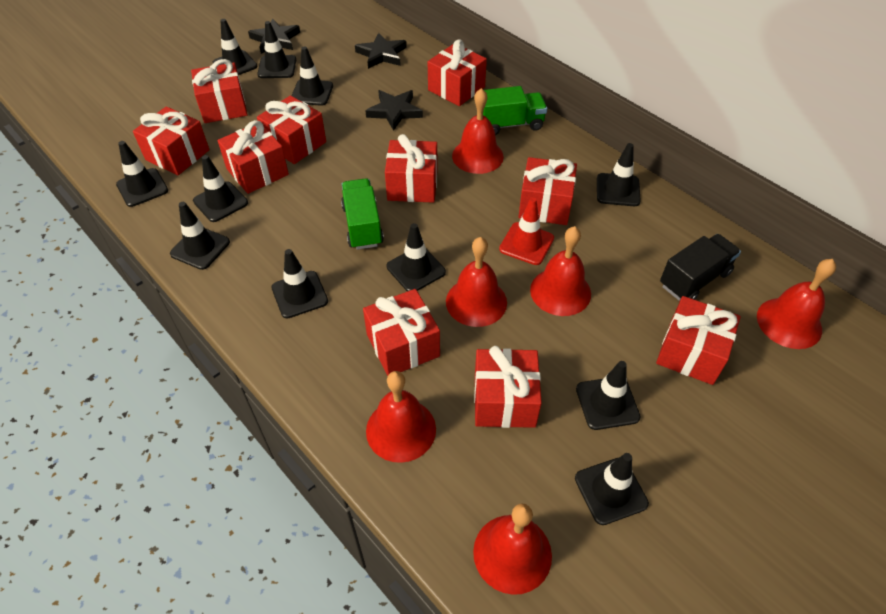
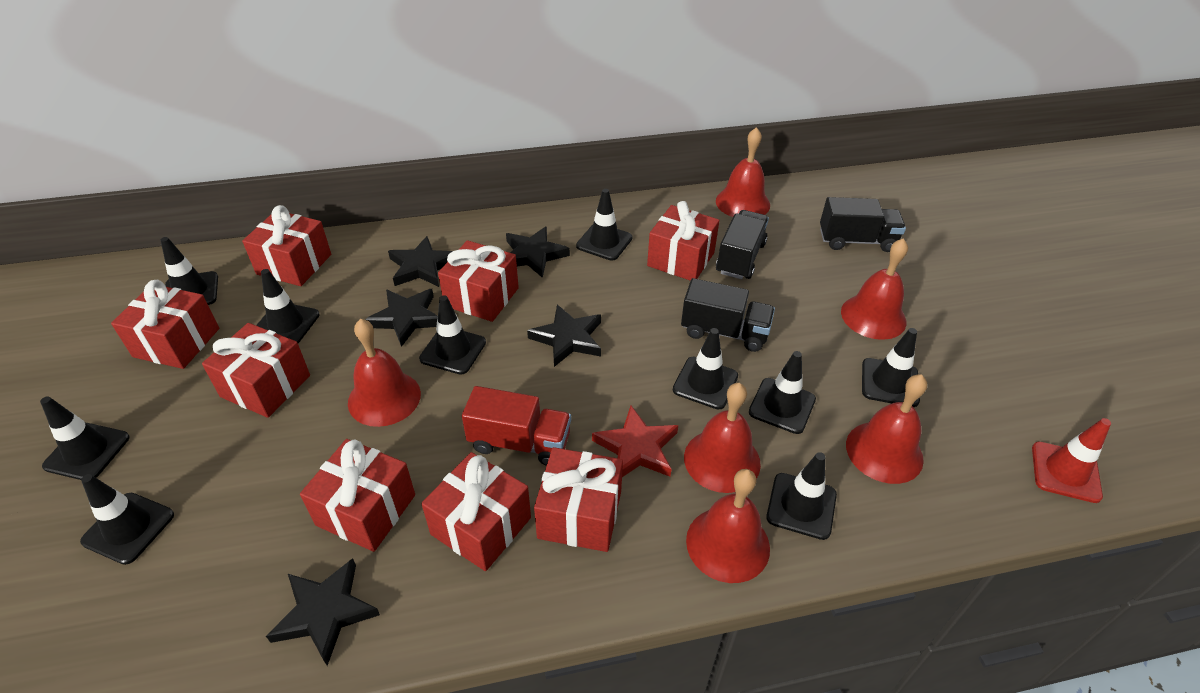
black star: 3 -> 5
black traffic cone: 11 -> 10
black truck: 1 -> 3
green truck: 2 -> 0
red gift: 10 -> 8
red star: 0 -> 1
red truck: 0 -> 1

